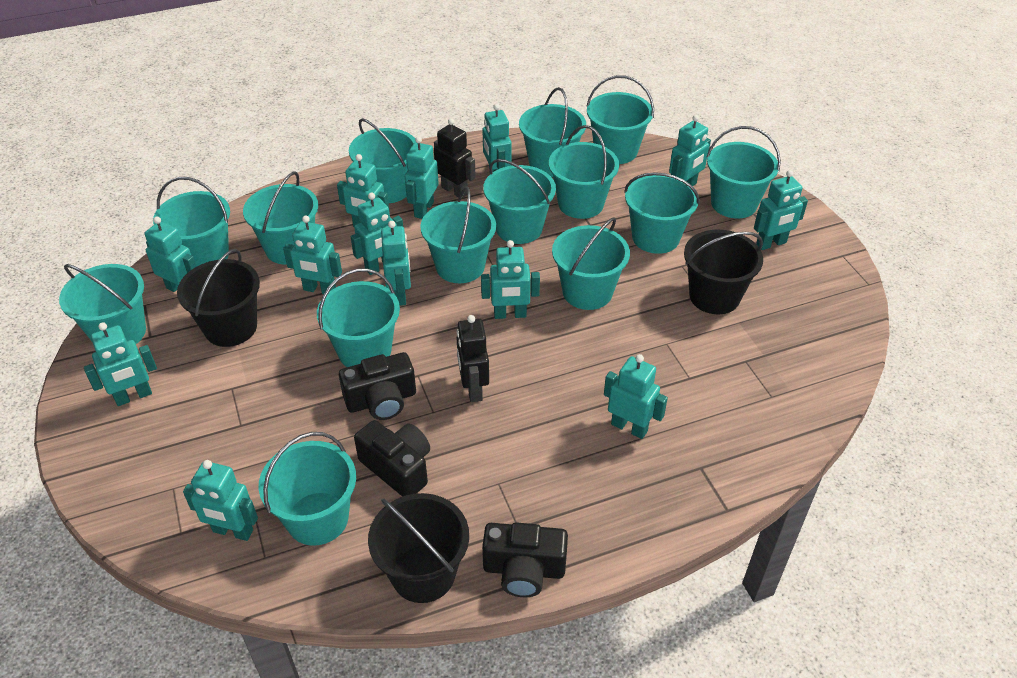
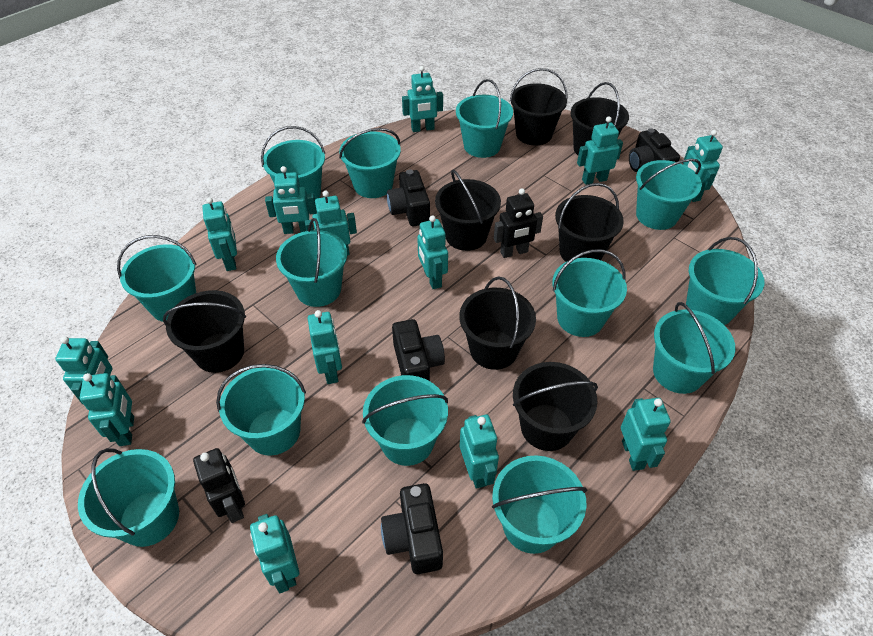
black bucket: 3 -> 7
black camera: 3 -> 4
turquoise bucket: 14 -> 13

